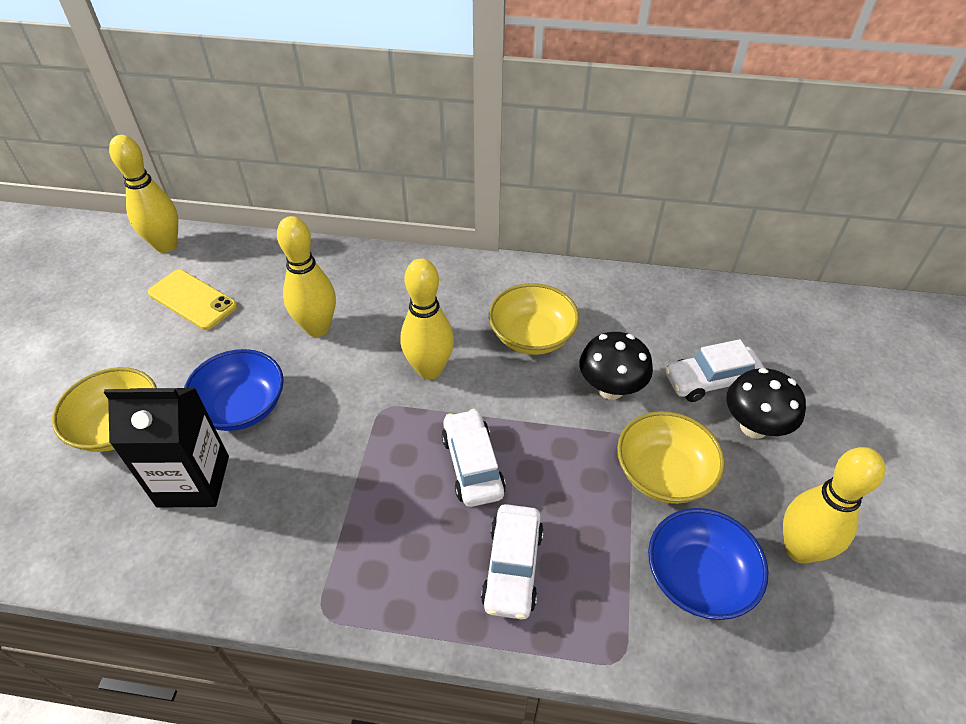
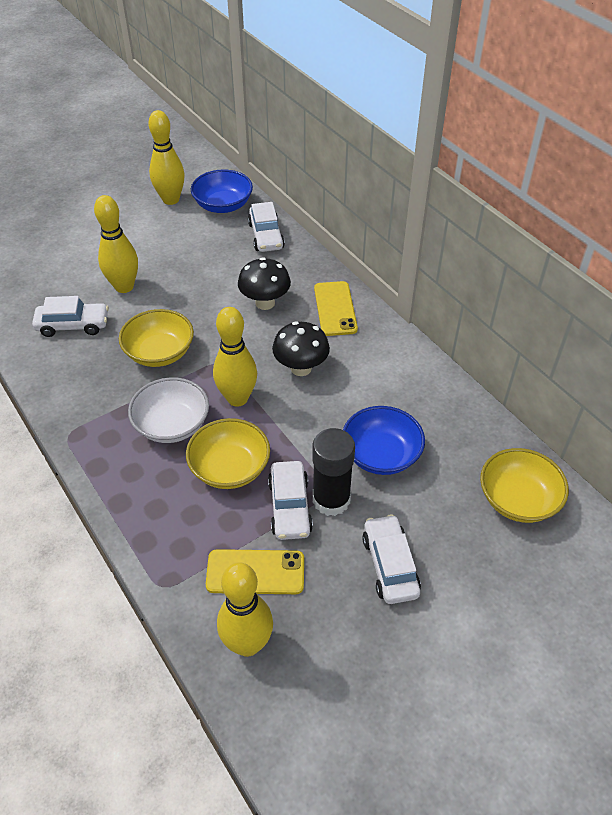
black carton: 1 -> 0
black glue stick: 0 -> 1
white bowl: 0 -> 1
white car: 3 -> 4
yellow phone: 1 -> 2

